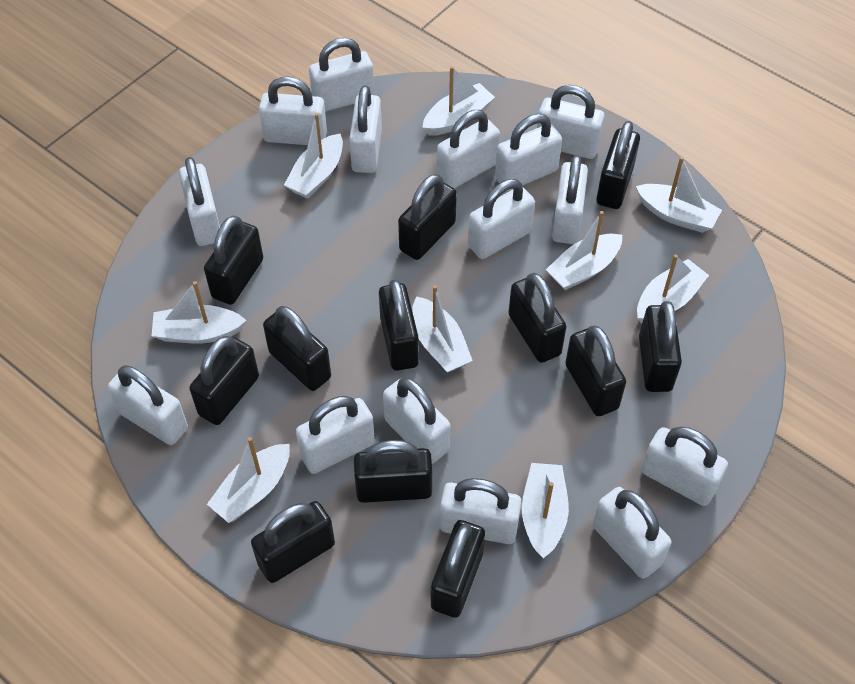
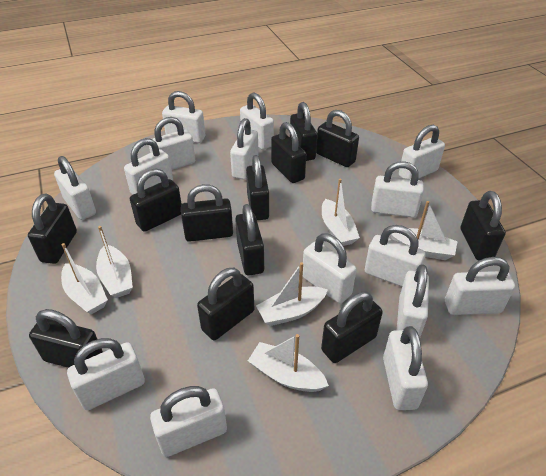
white boat: 9 -> 6

